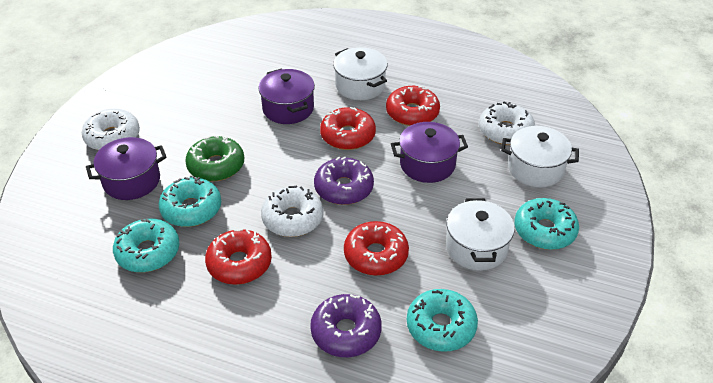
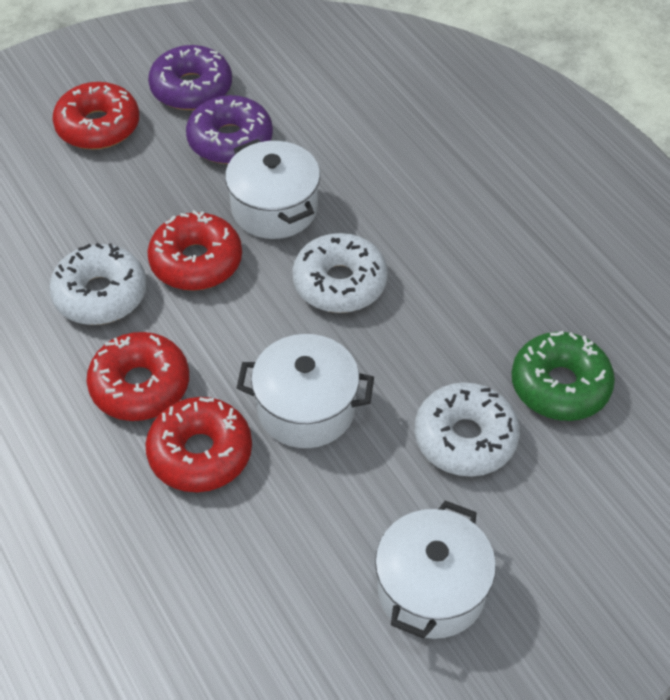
purple pot: 3 -> 0
turquoise donut: 4 -> 0

